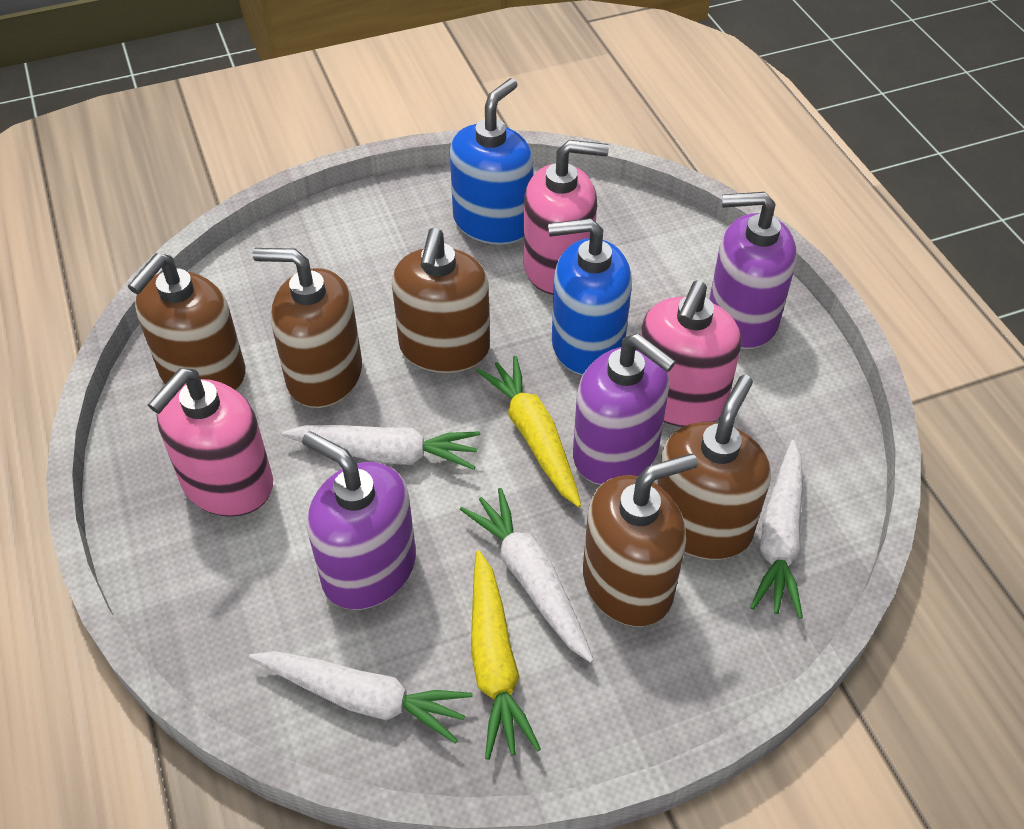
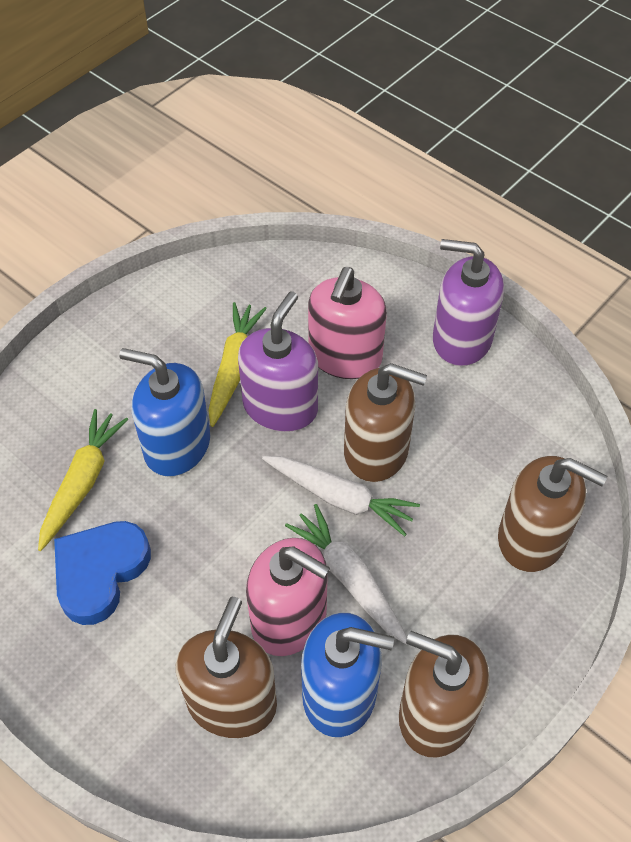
blue heart: 0 -> 1
brown soap dispenser: 5 -> 4
pink soap dispenser: 3 -> 2
purple soap dispenser: 3 -> 2
white carrot: 4 -> 2

